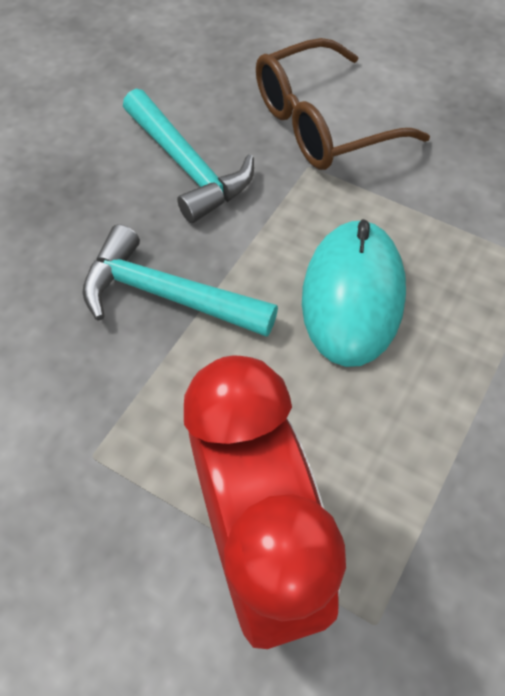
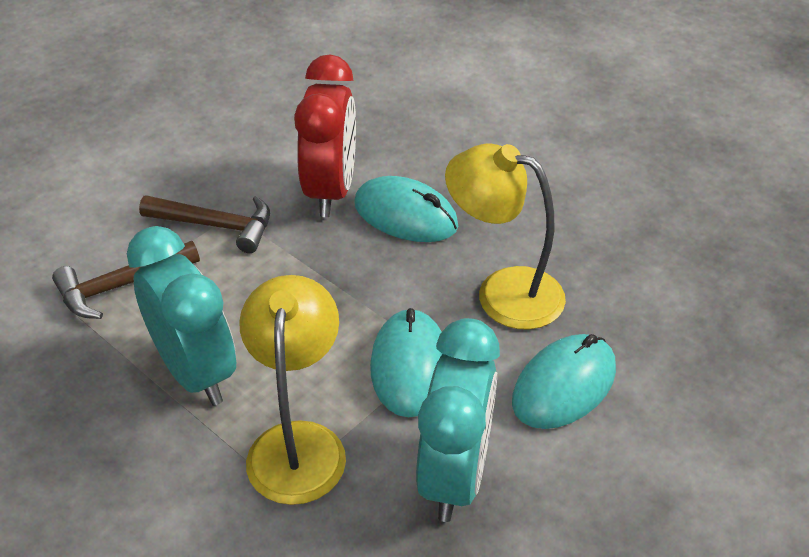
brown glasses: 1 -> 0
brown hammer: 0 -> 2
turquoise clock: 0 -> 2
turquoise hammer: 2 -> 0
turquoise mouse: 1 -> 3
yellow lamp: 0 -> 2

